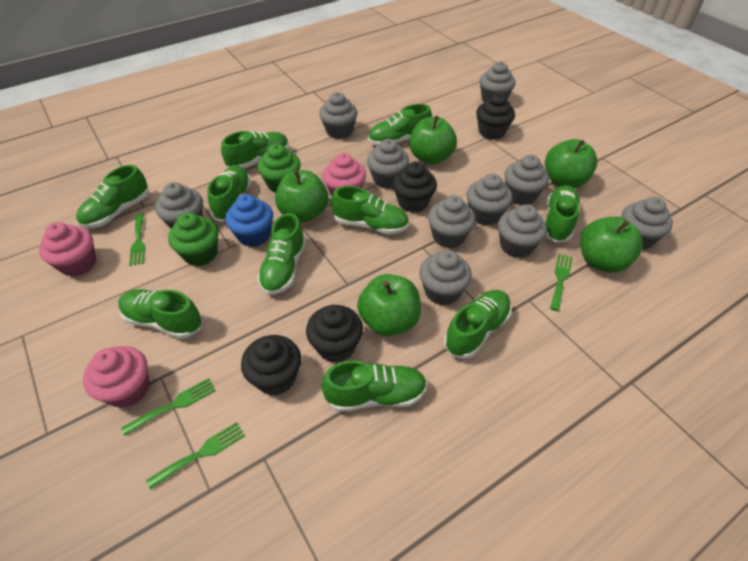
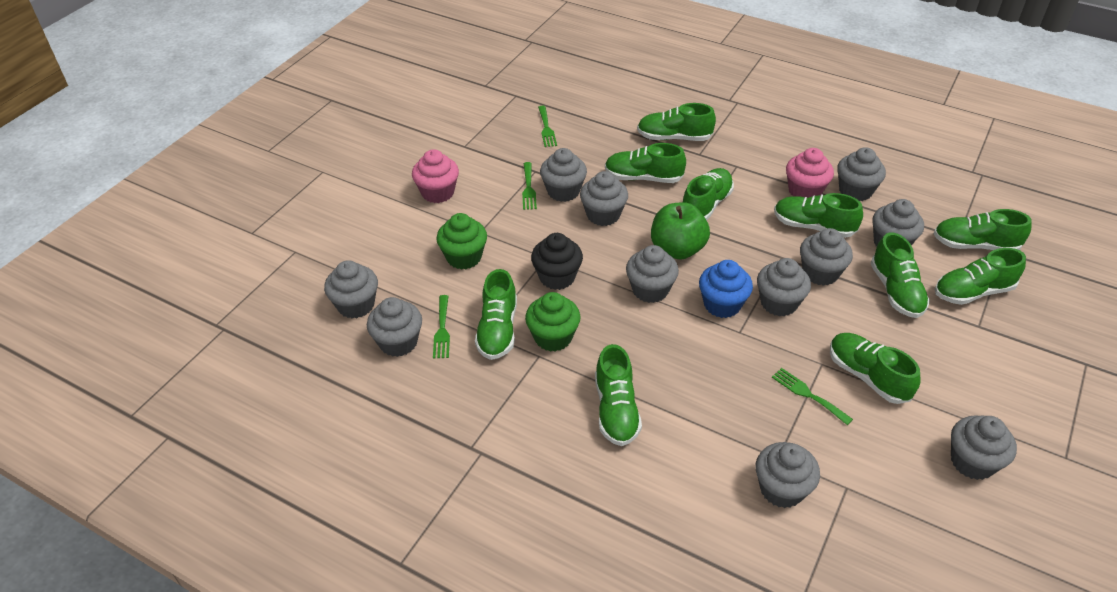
black cupcake: 4 -> 1
green apple: 5 -> 1
grey cupcake: 10 -> 11
pink cupcake: 3 -> 2

